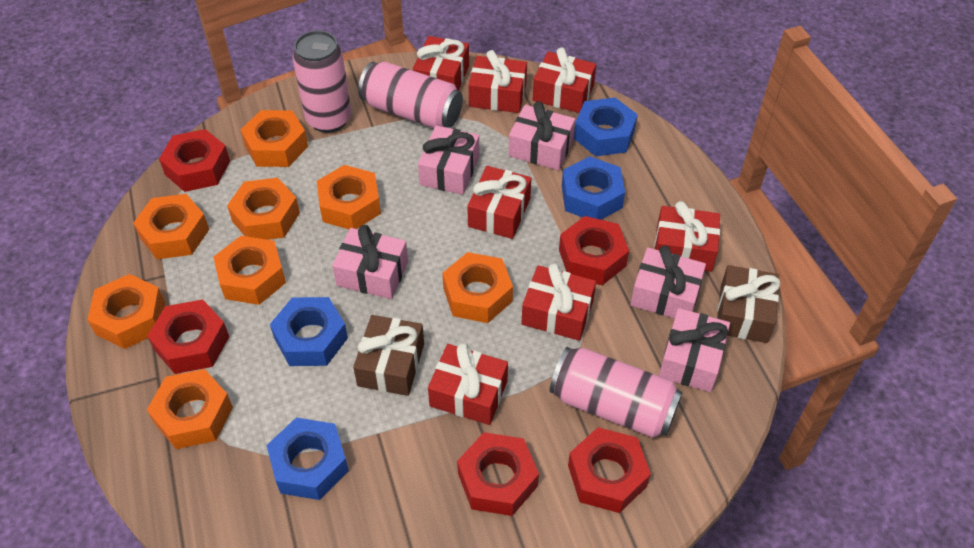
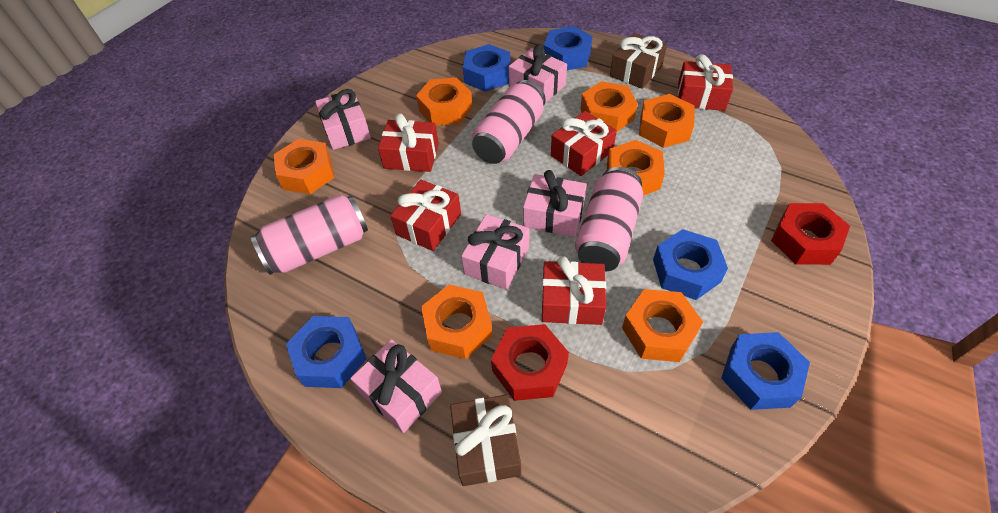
blue nut: 4 -> 5
orange nut: 8 -> 7
red gift: 7 -> 5
red nut: 5 -> 2

